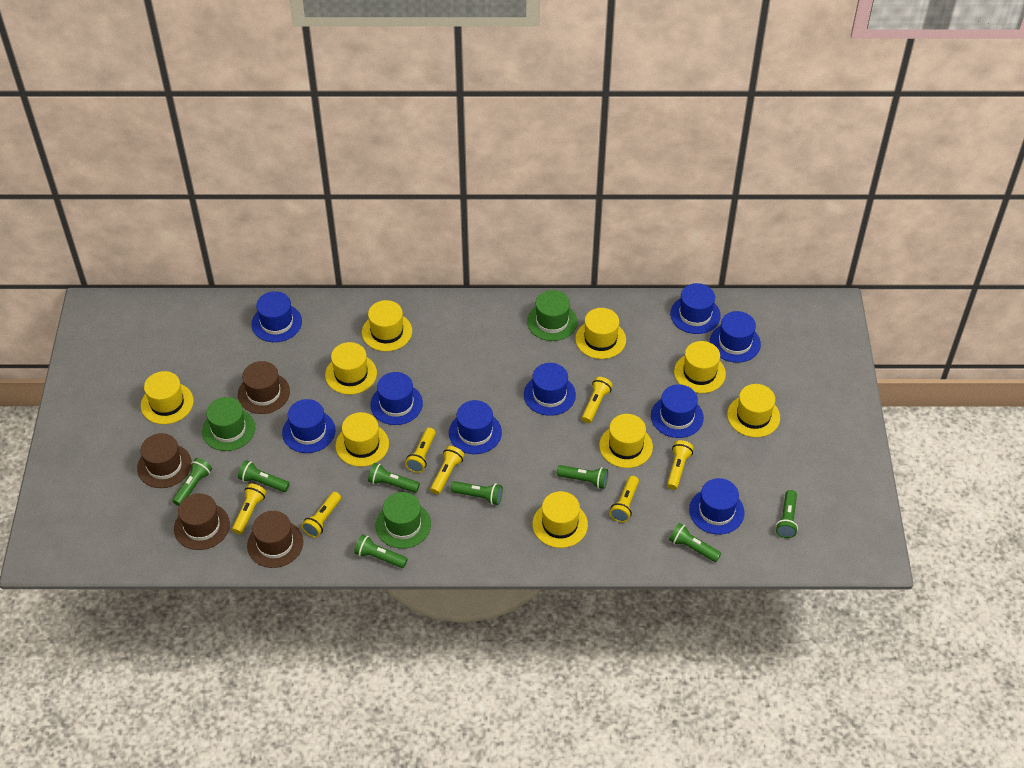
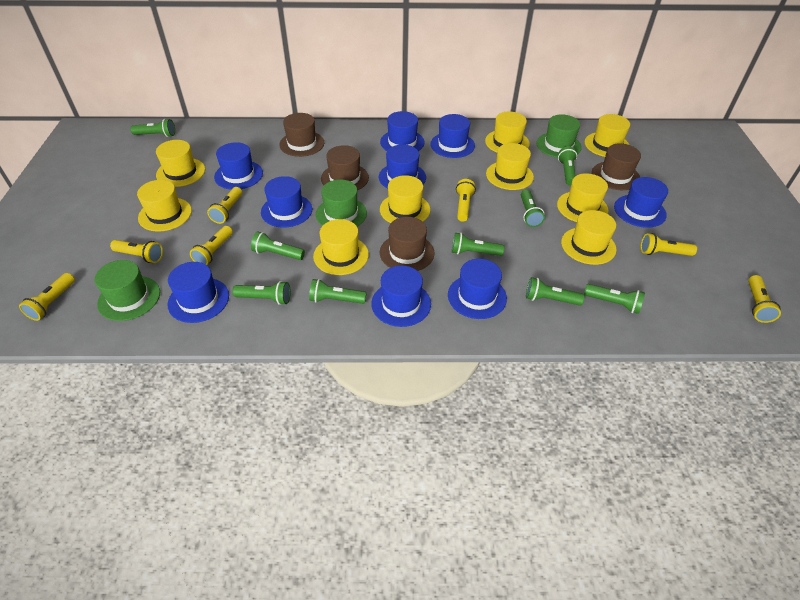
green flashlight: 8 -> 9

